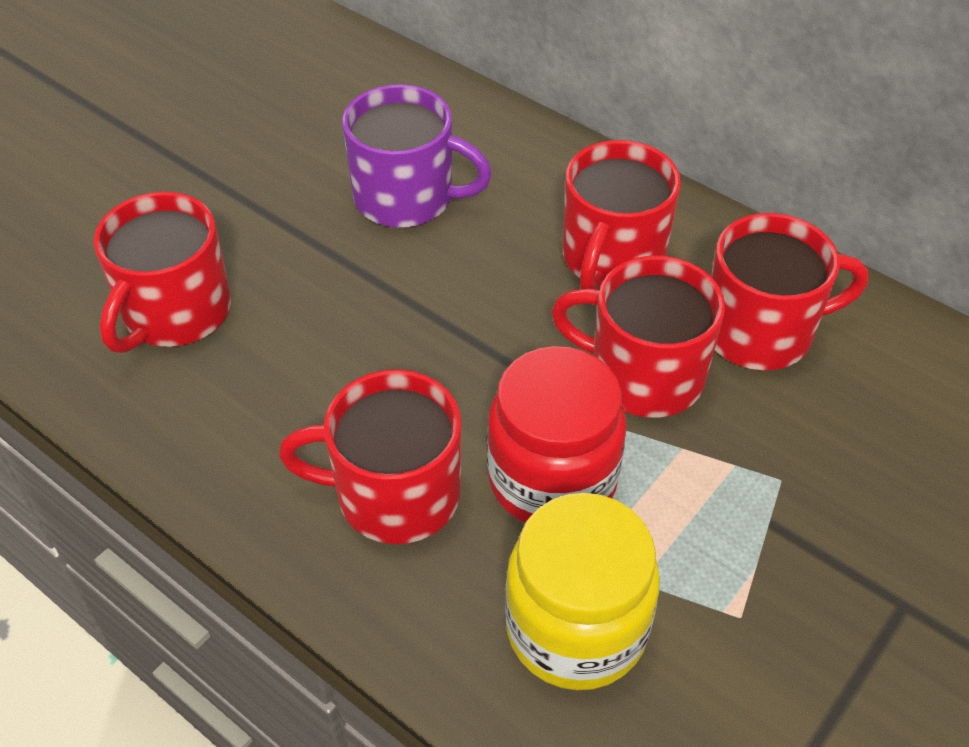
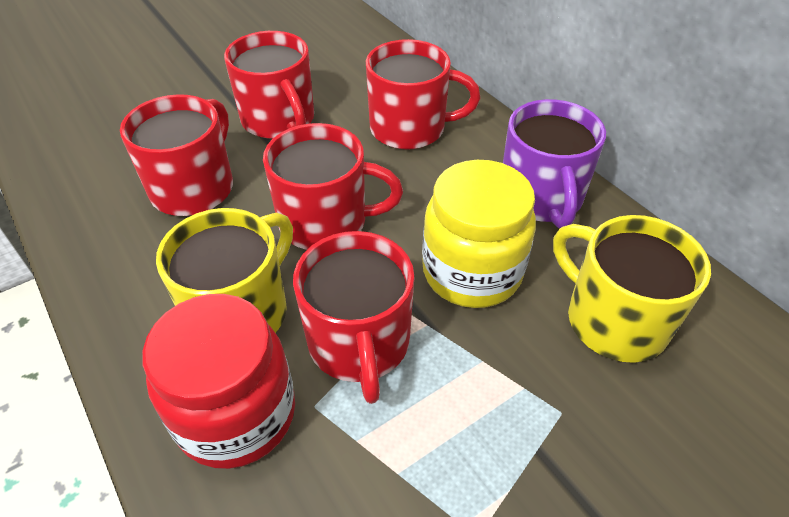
yellow mug: 0 -> 2

